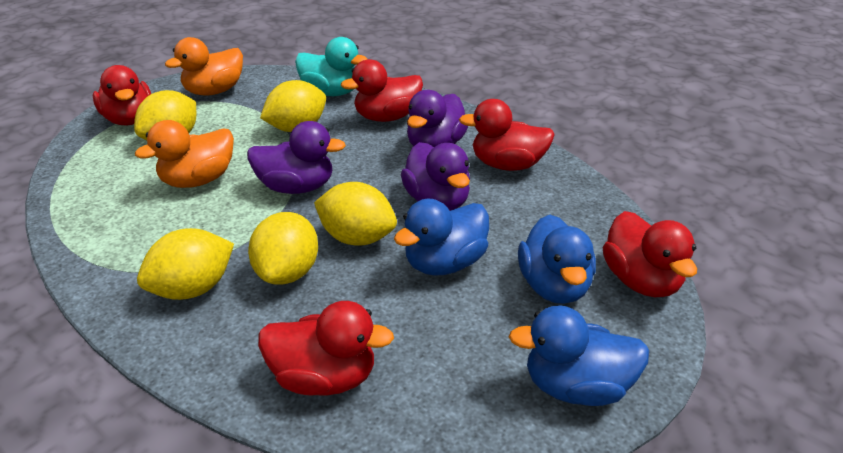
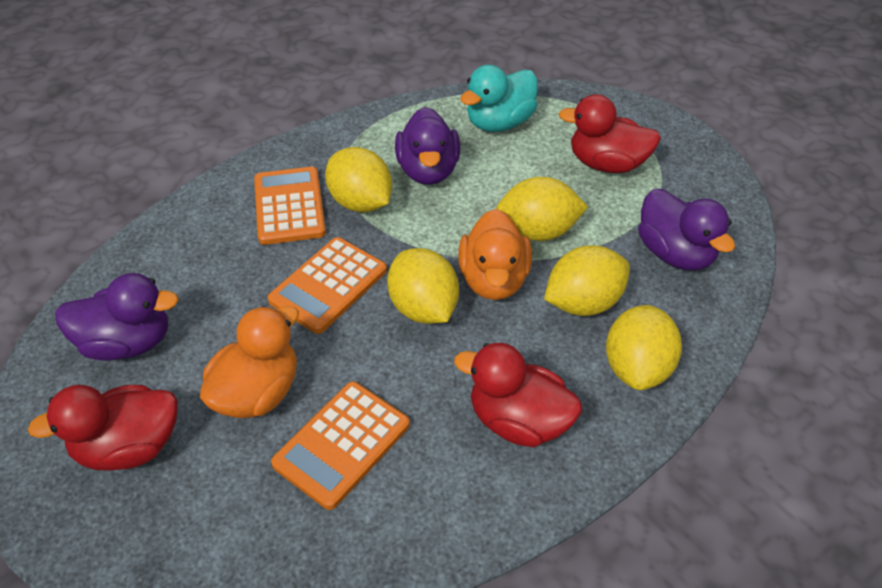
blue duck: 3 -> 0
orange calculator: 0 -> 3
red duck: 5 -> 3

